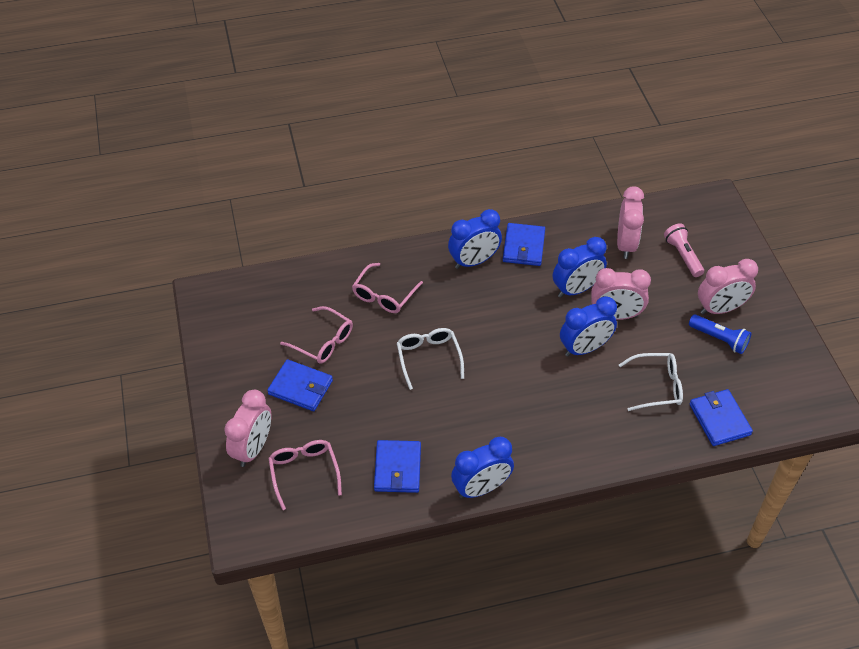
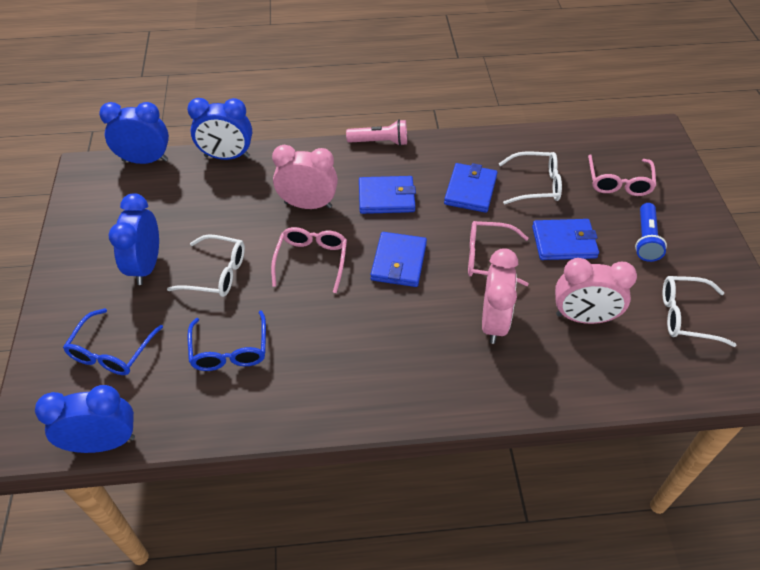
blue glasses: 0 -> 2
pink clock: 4 -> 3
white glasses: 2 -> 3

